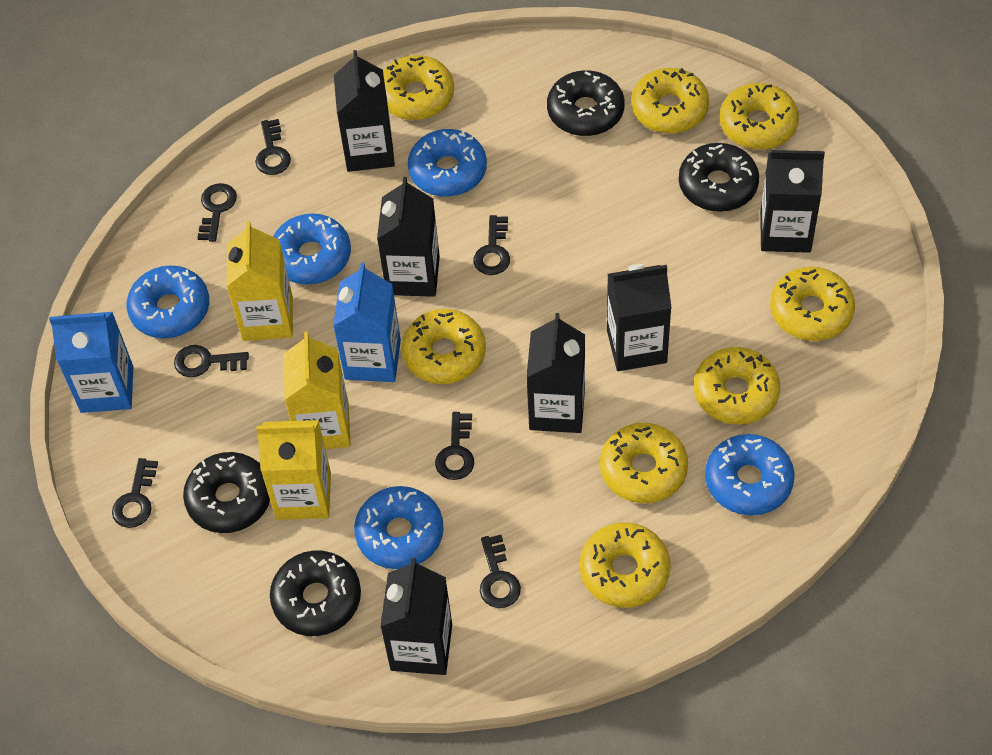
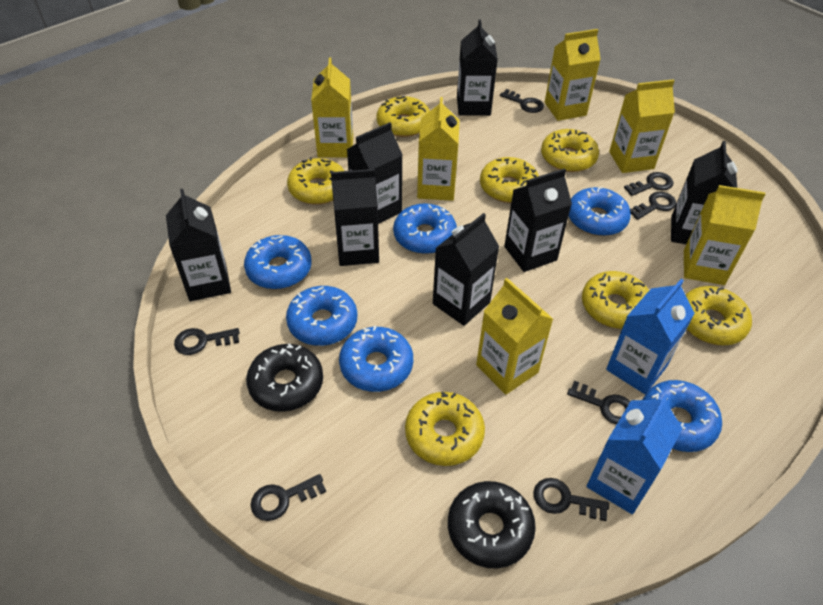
black carton: 6 -> 7
black donut: 4 -> 2
blue donut: 5 -> 6
yellow carton: 3 -> 6
yellow donut: 8 -> 7

